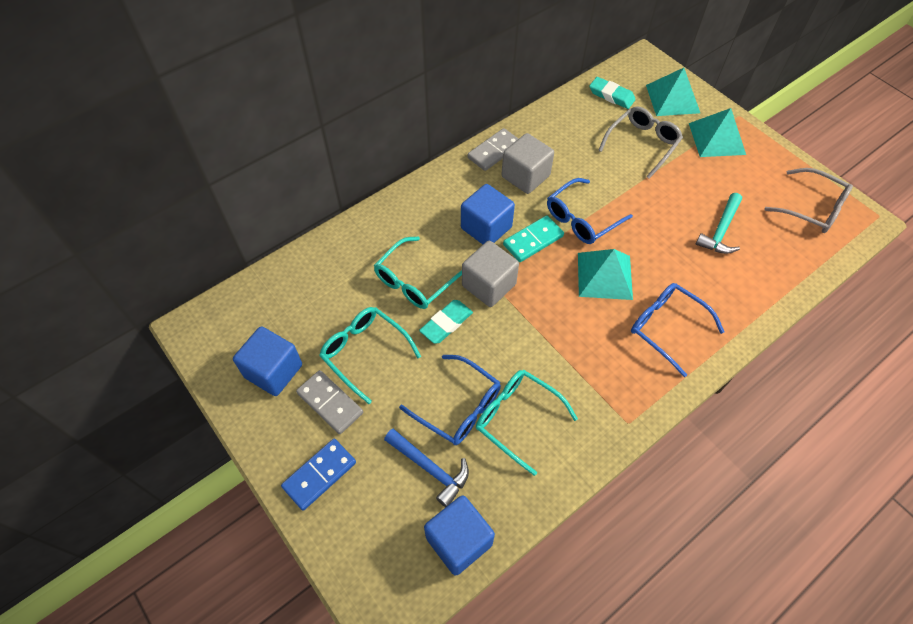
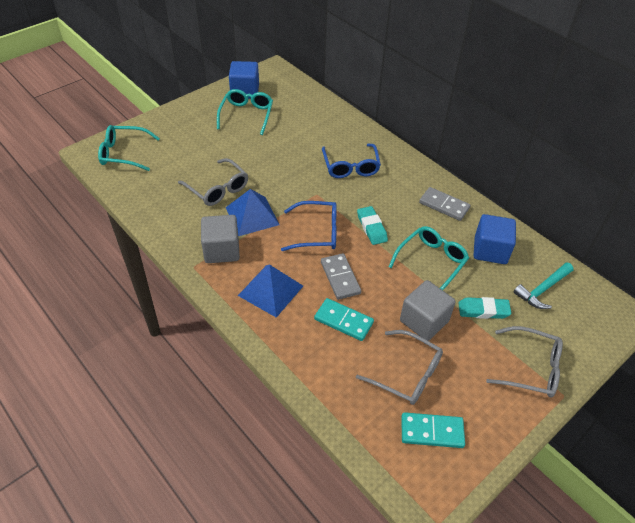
blue cube: 3 -> 2
blue domino: 1 -> 0
blue glasses: 3 -> 2
blue hammer: 1 -> 0
blue pyramid: 0 -> 2
grey glasses: 2 -> 3
turquoise domino: 1 -> 2
turquoise pyramid: 3 -> 0

